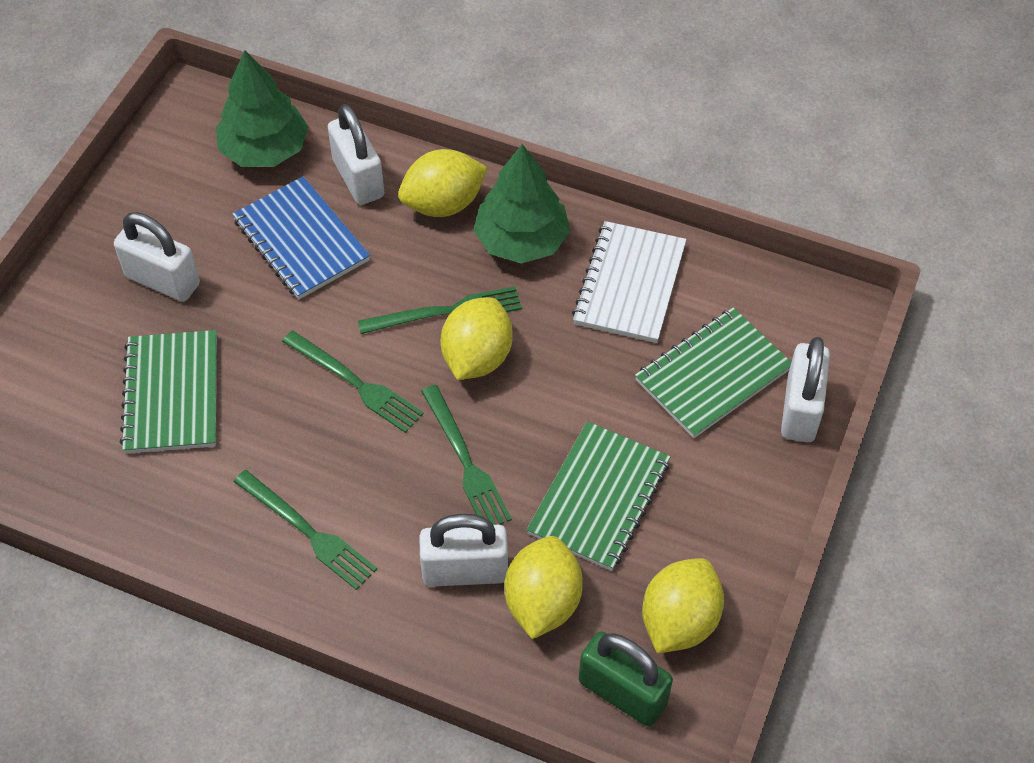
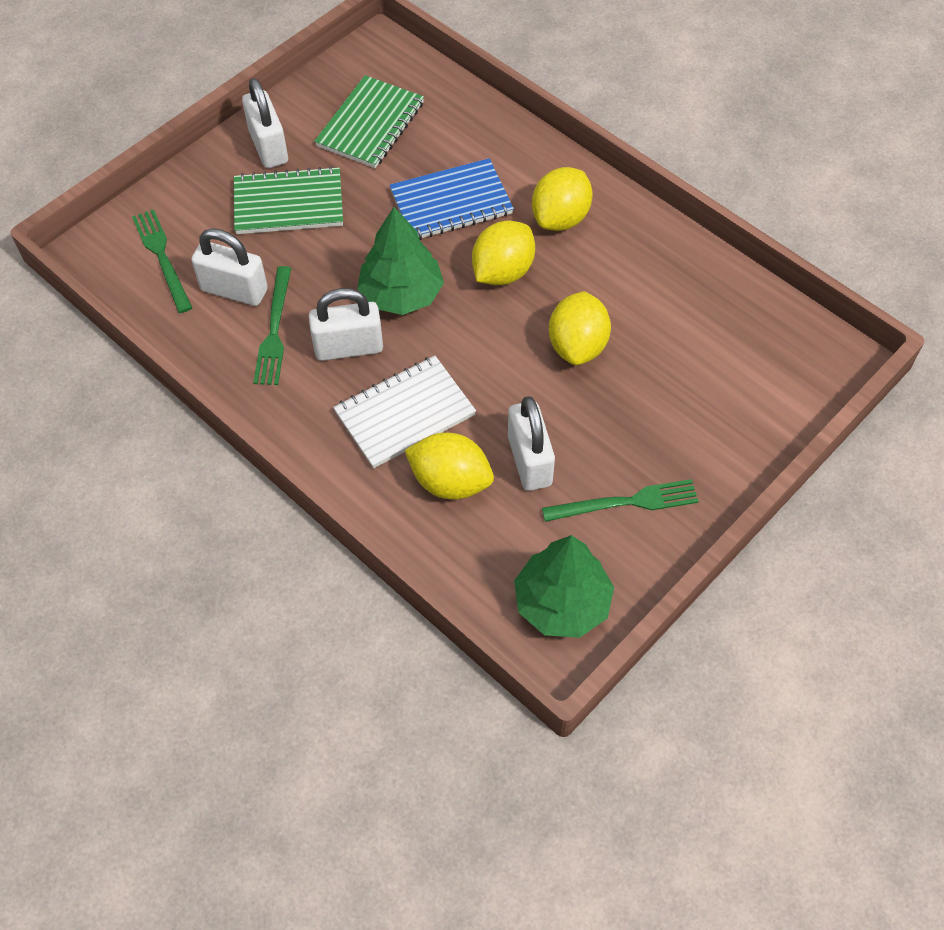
green fork: 4 -> 3
green notebook: 3 -> 2
green padlock: 1 -> 0

